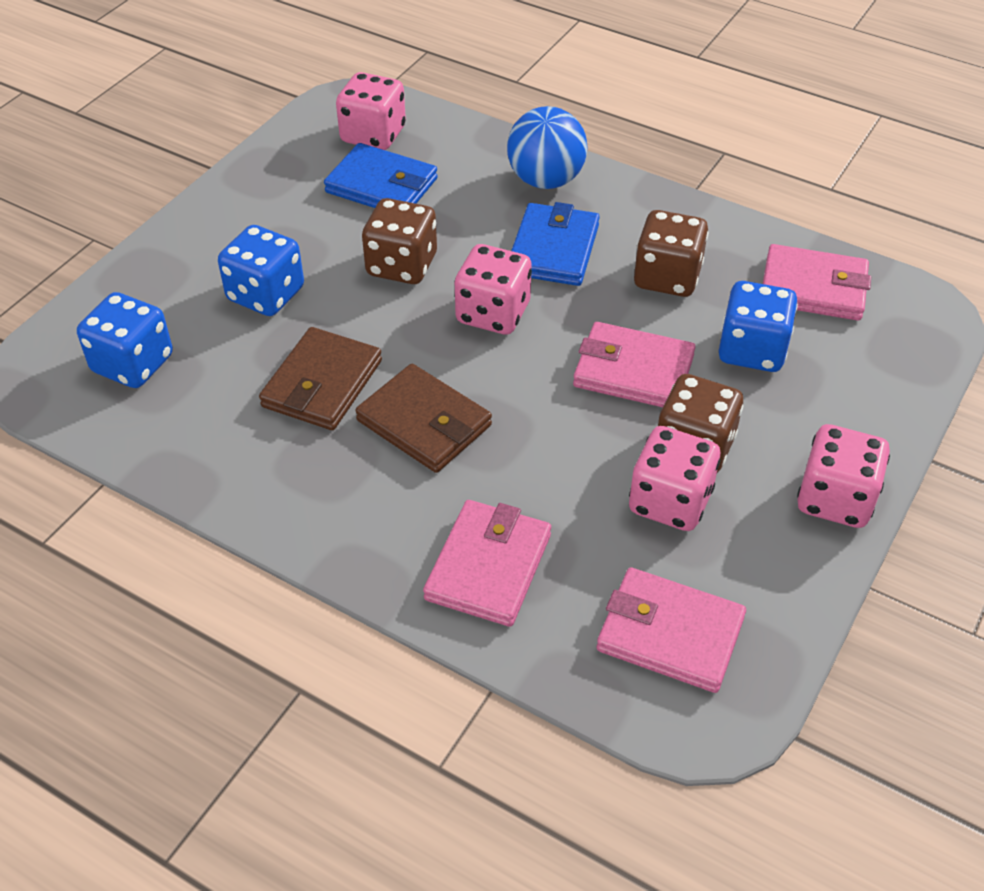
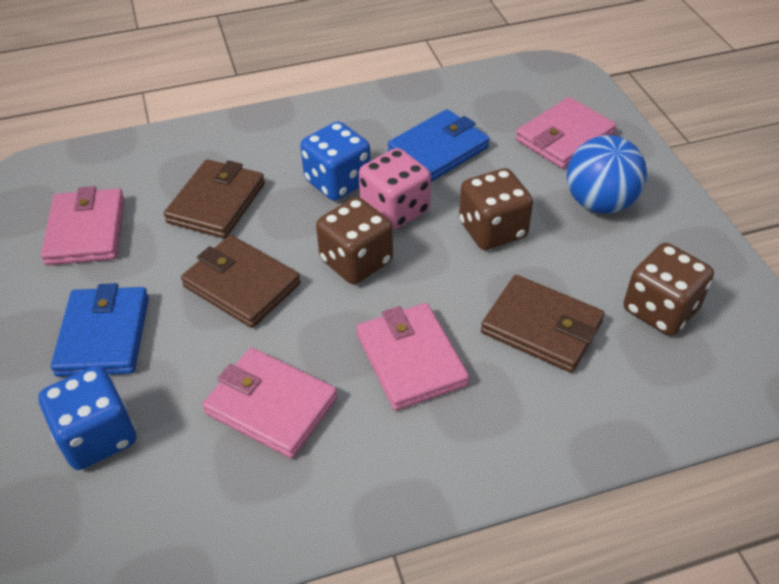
blue dice: 3 -> 2
brown wallet: 2 -> 3
pink dice: 4 -> 1

